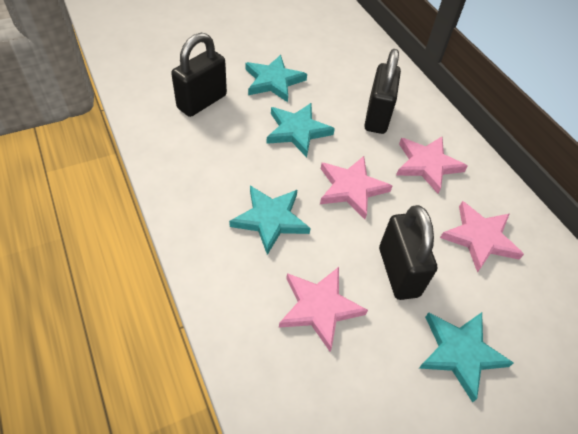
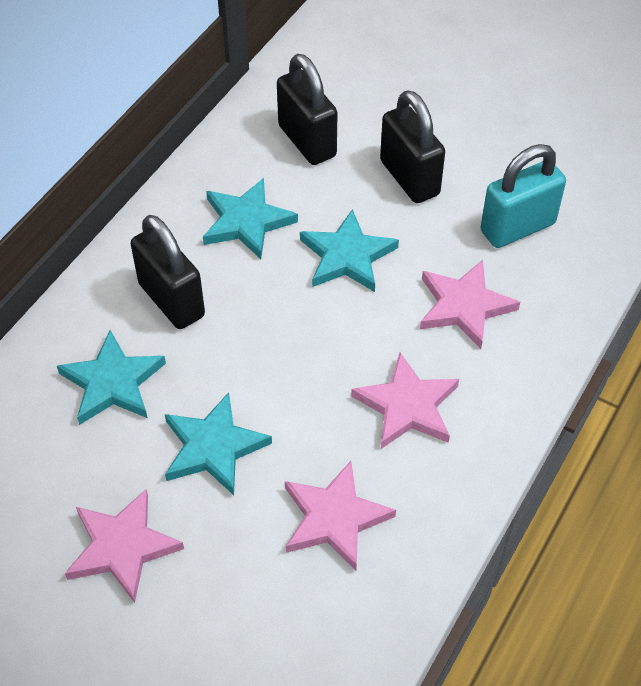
turquoise padlock: 0 -> 1

